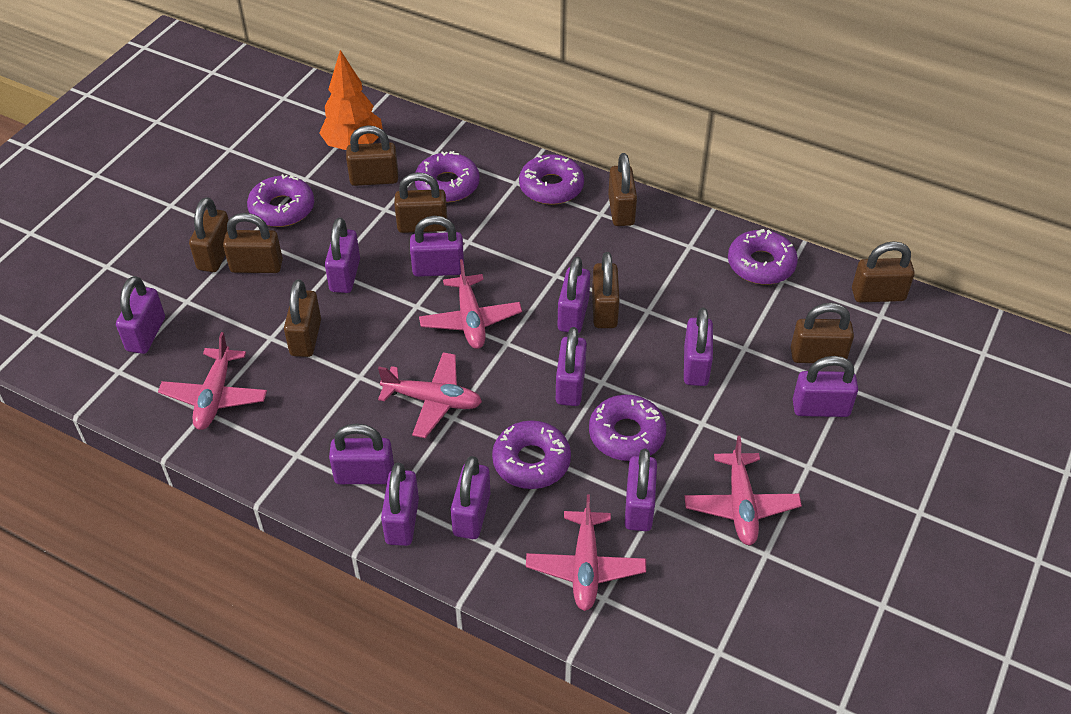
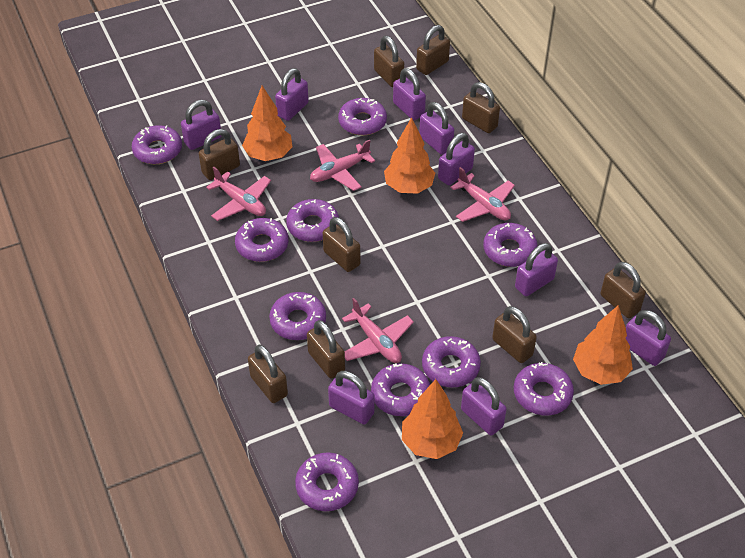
orange tree: 1 -> 4
pink plane: 5 -> 4
purple donut: 6 -> 10
purple padlock: 11 -> 9

